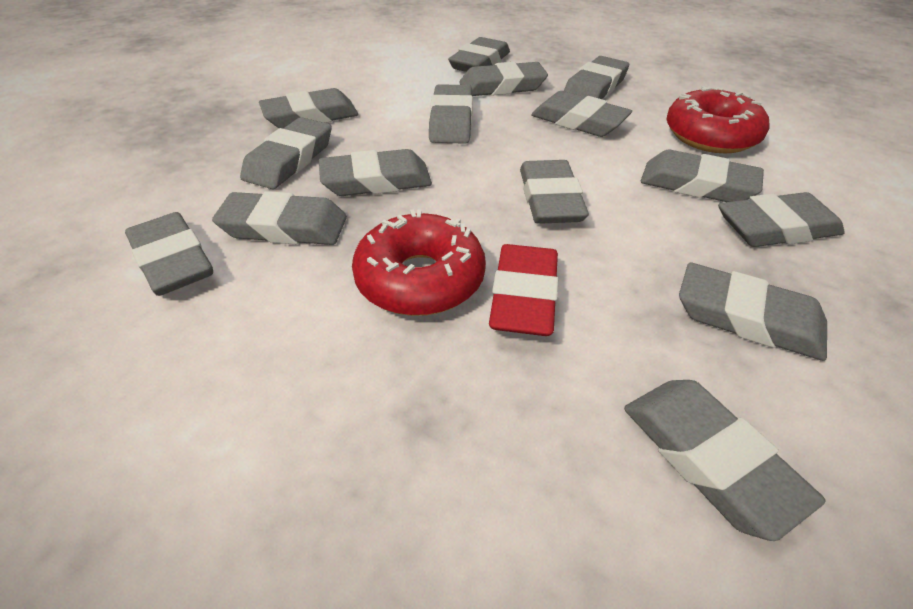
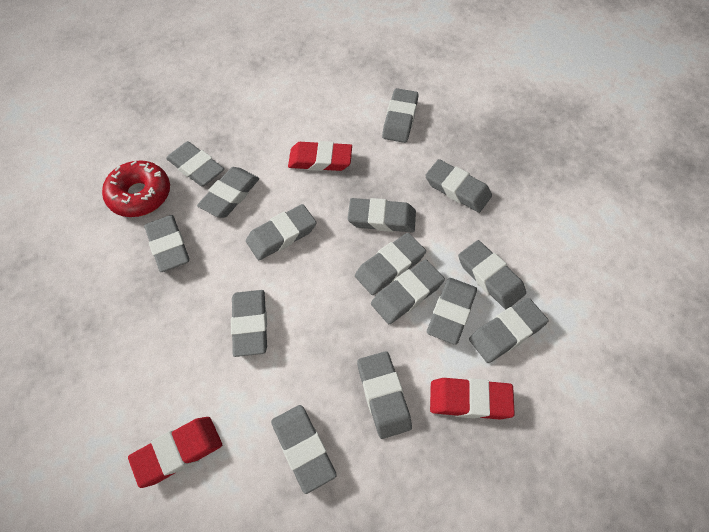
red donut: 2 -> 1
red eraser: 1 -> 3

